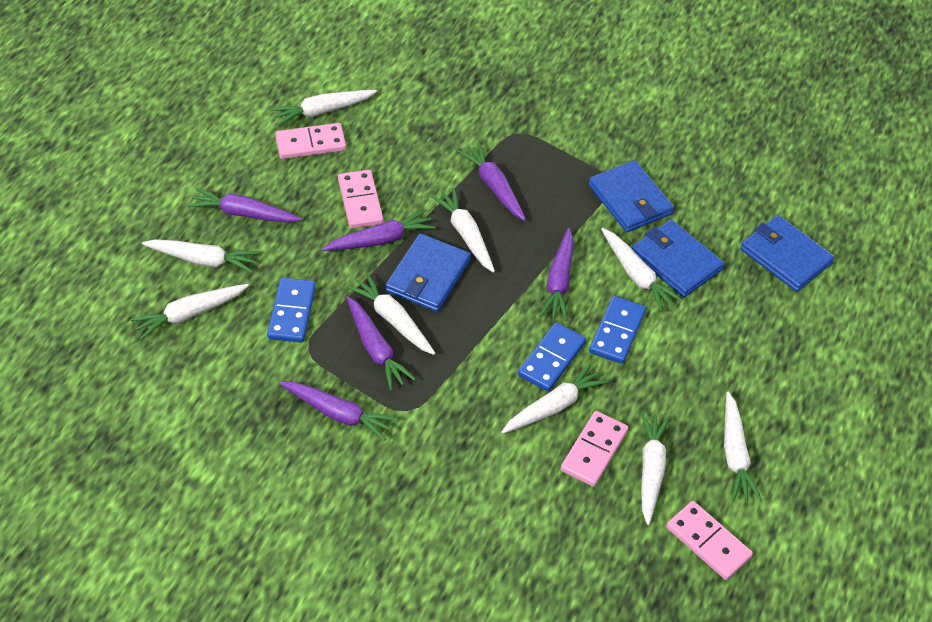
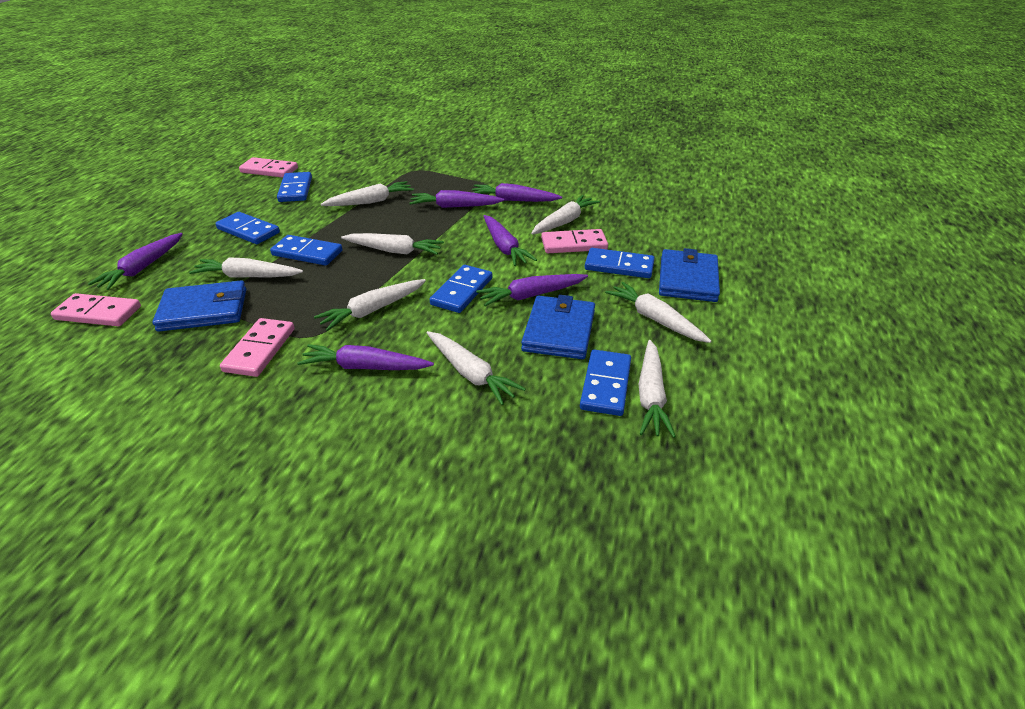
blue domino: 3 -> 6
blue wallet: 4 -> 3
white carrot: 9 -> 8

